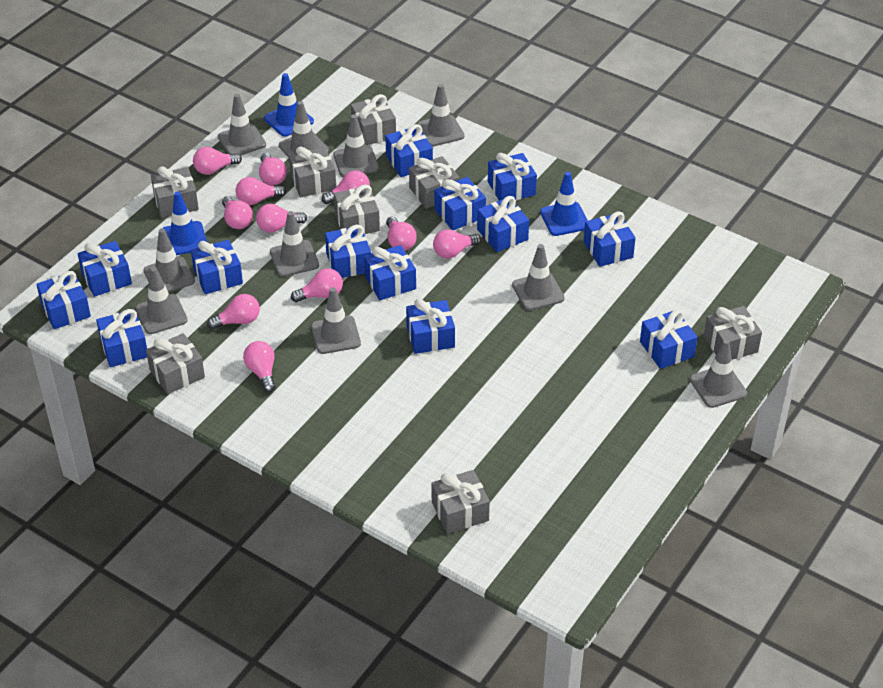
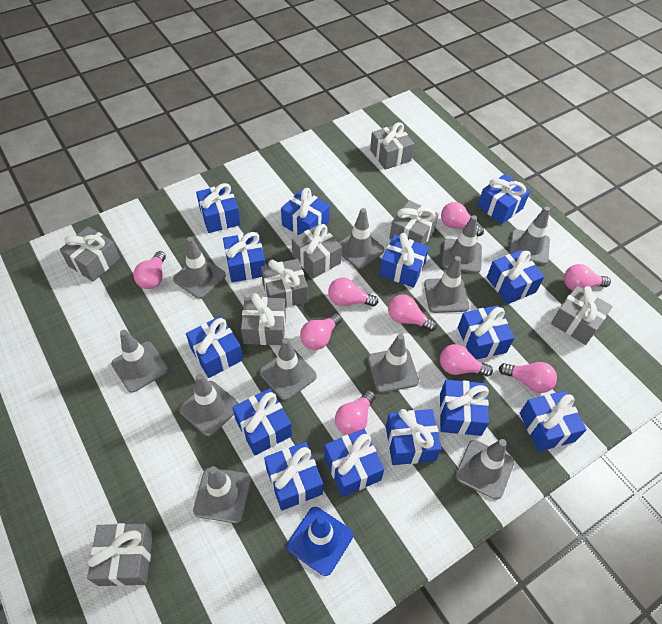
blue gift: 13 -> 14
blue traffic cone: 3 -> 1
grey traffic cone: 10 -> 11
pink light bulb: 11 -> 9

